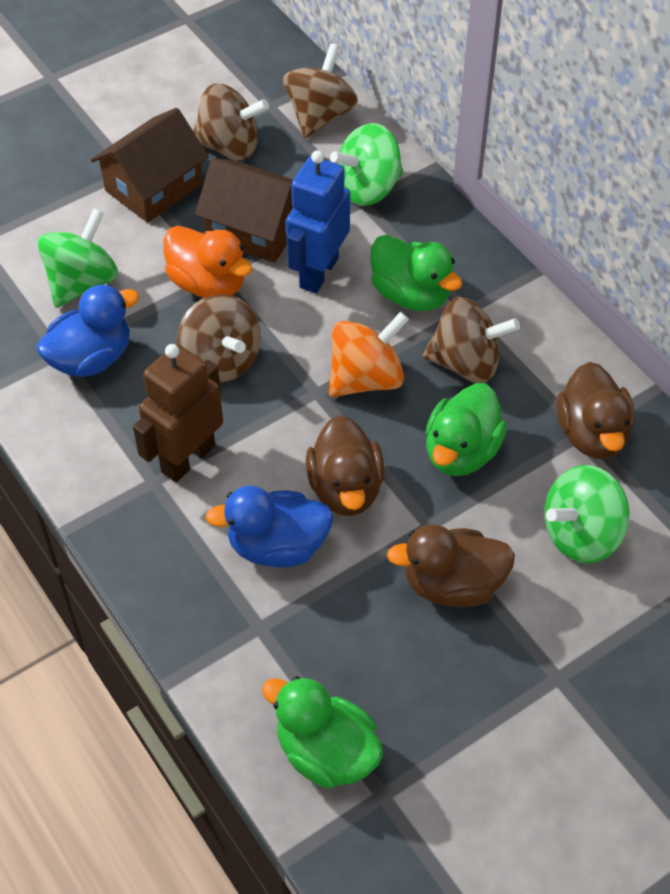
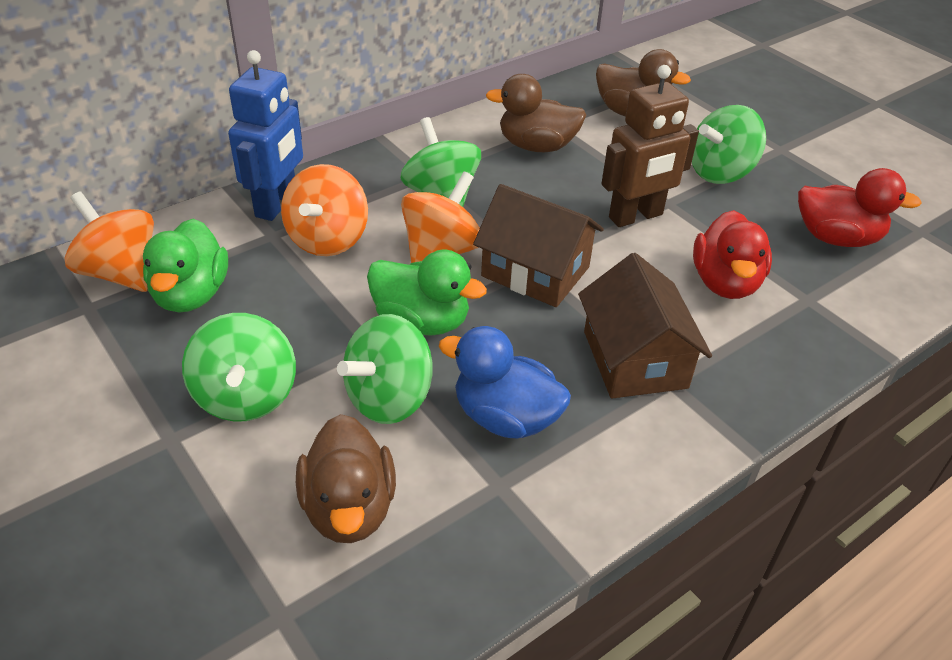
blue duck: 2 -> 1
brown spinning top: 4 -> 0
green duck: 3 -> 2
green spinning top: 3 -> 4
orange duck: 1 -> 0
orange spinning top: 1 -> 3
red duck: 0 -> 2

